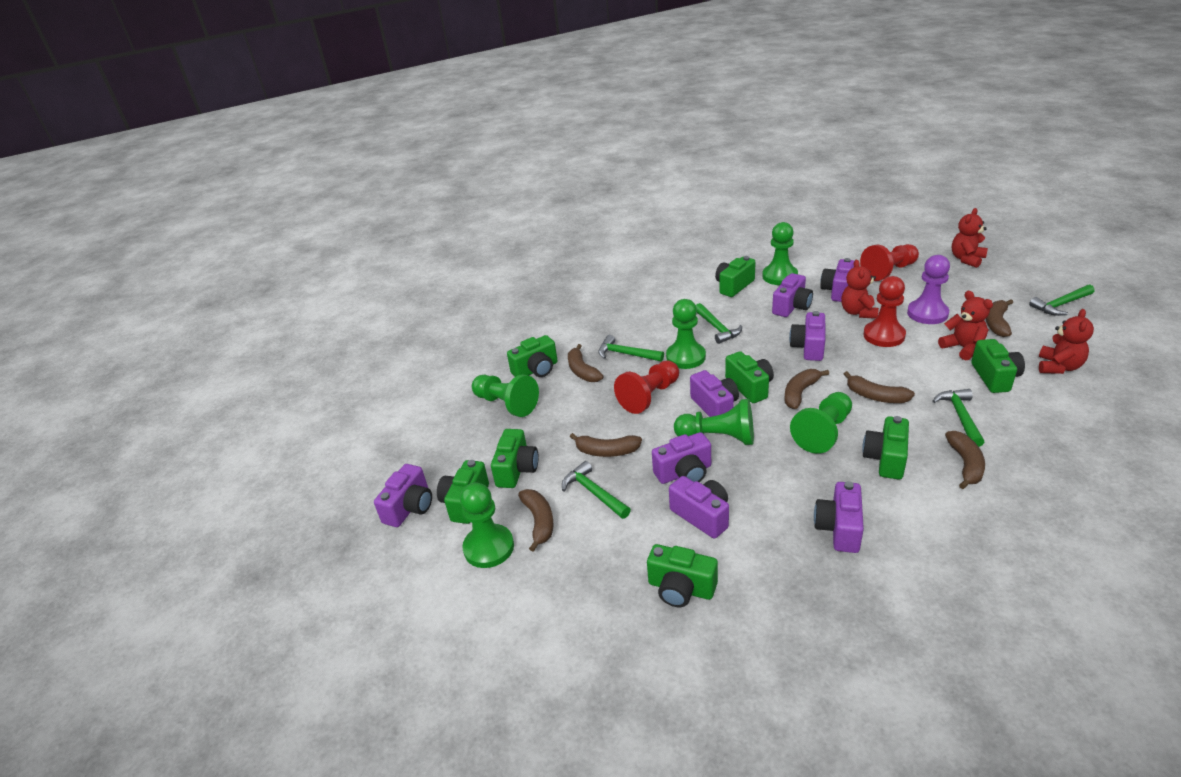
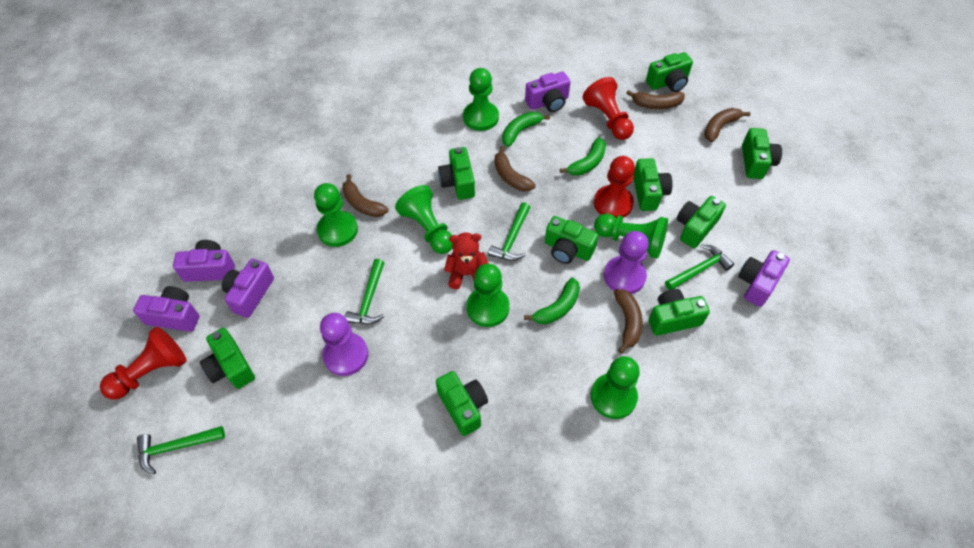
brown banana: 7 -> 5
green banana: 0 -> 3
green camera: 8 -> 9
green hammer: 5 -> 4
purple camera: 8 -> 5
purple pawn: 1 -> 2
red teddy bear: 4 -> 1

